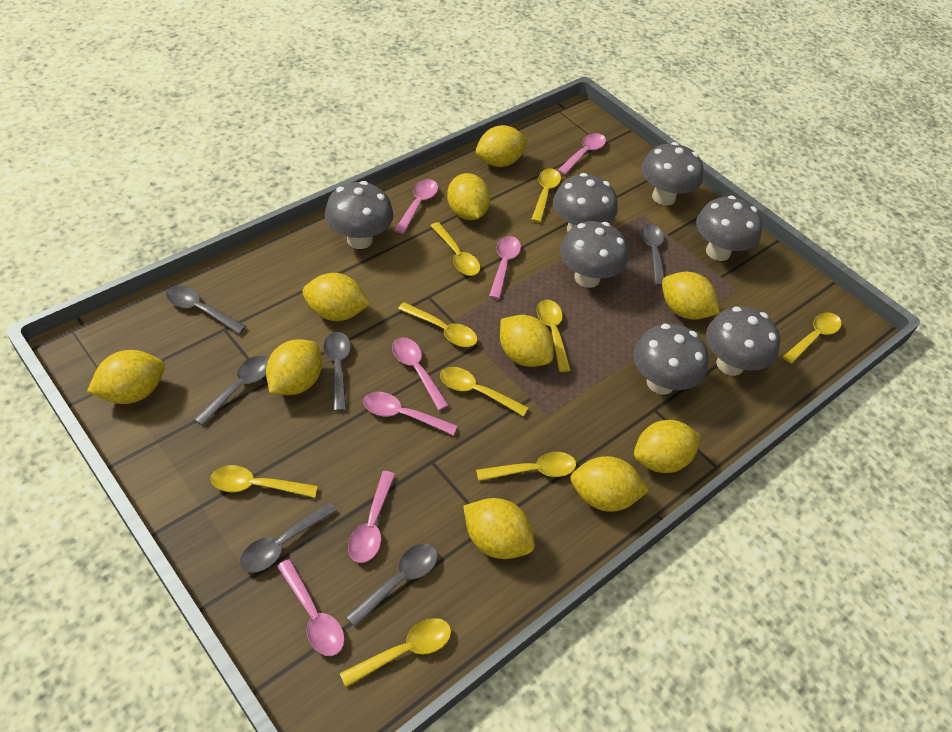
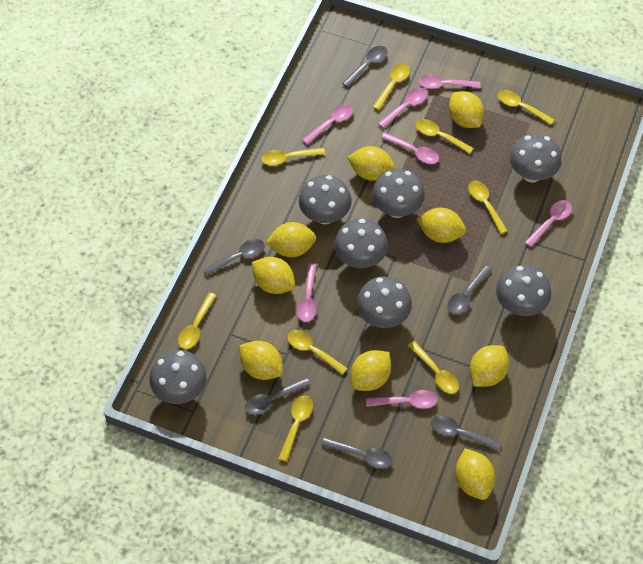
yellow lemon: 10 -> 9

